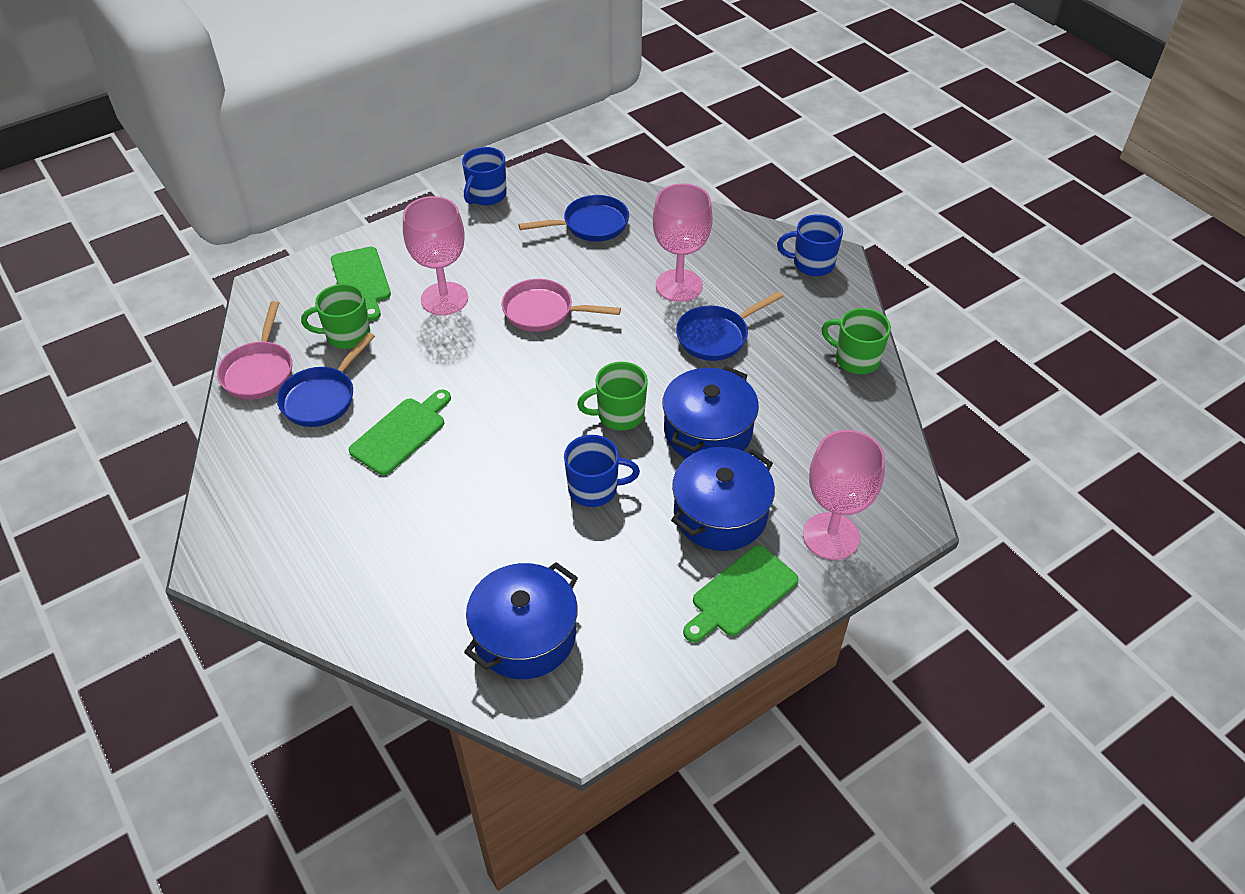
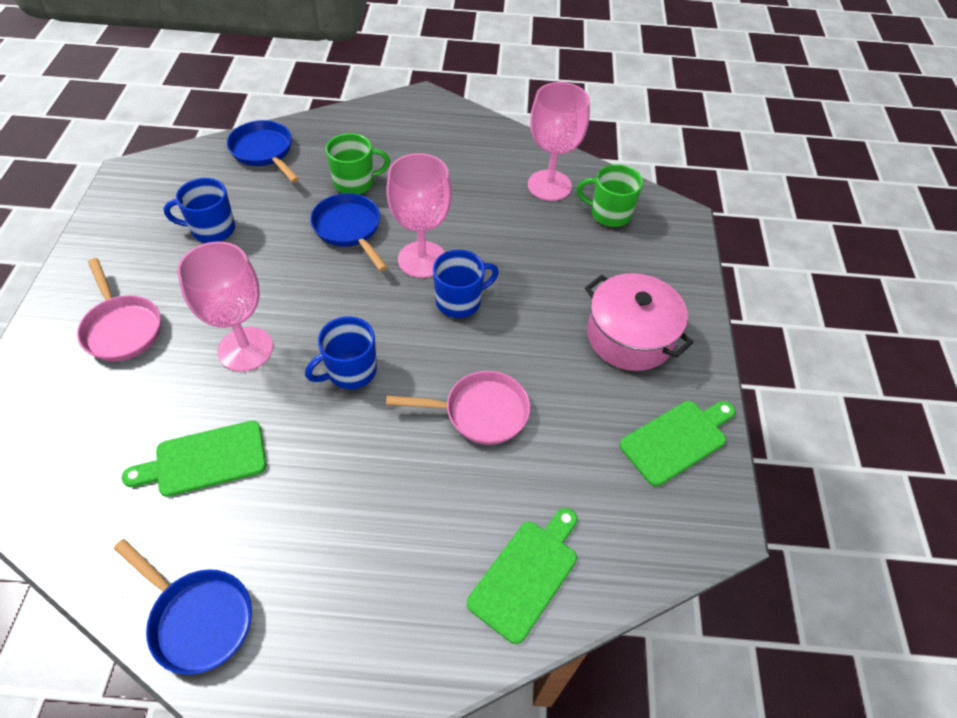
blue pot: 3 -> 0
green mug: 3 -> 2
pink pot: 0 -> 1

